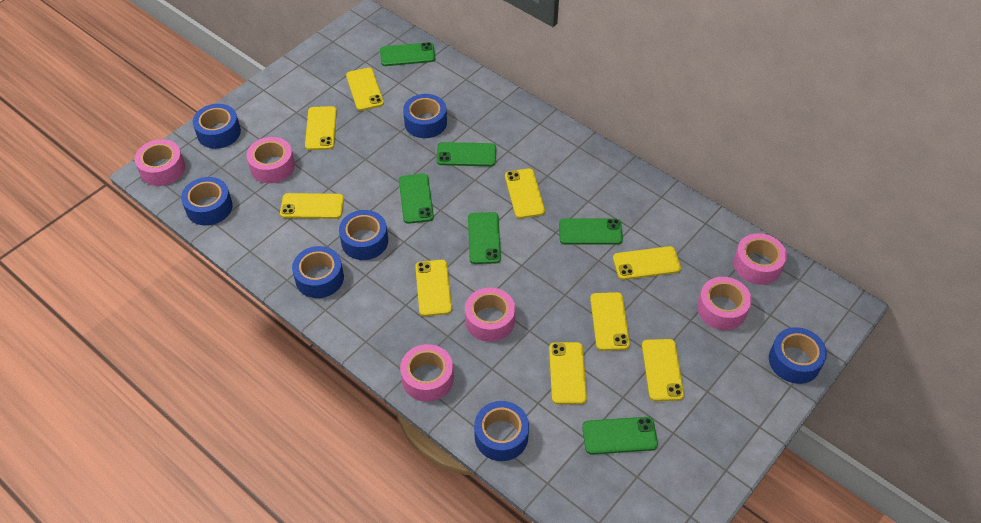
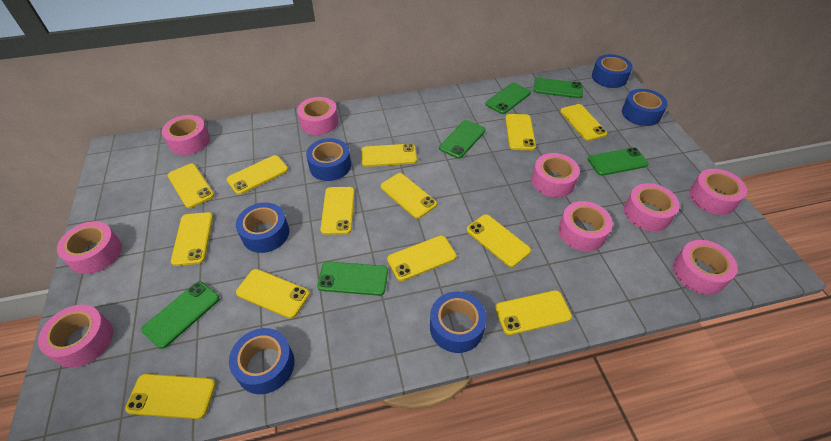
blue tape: 7 -> 6
pink tape: 6 -> 9
yellow phone: 9 -> 13

